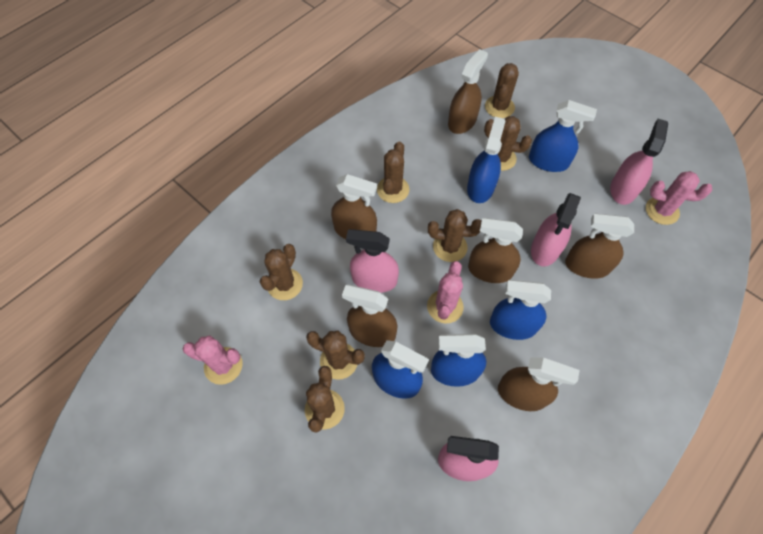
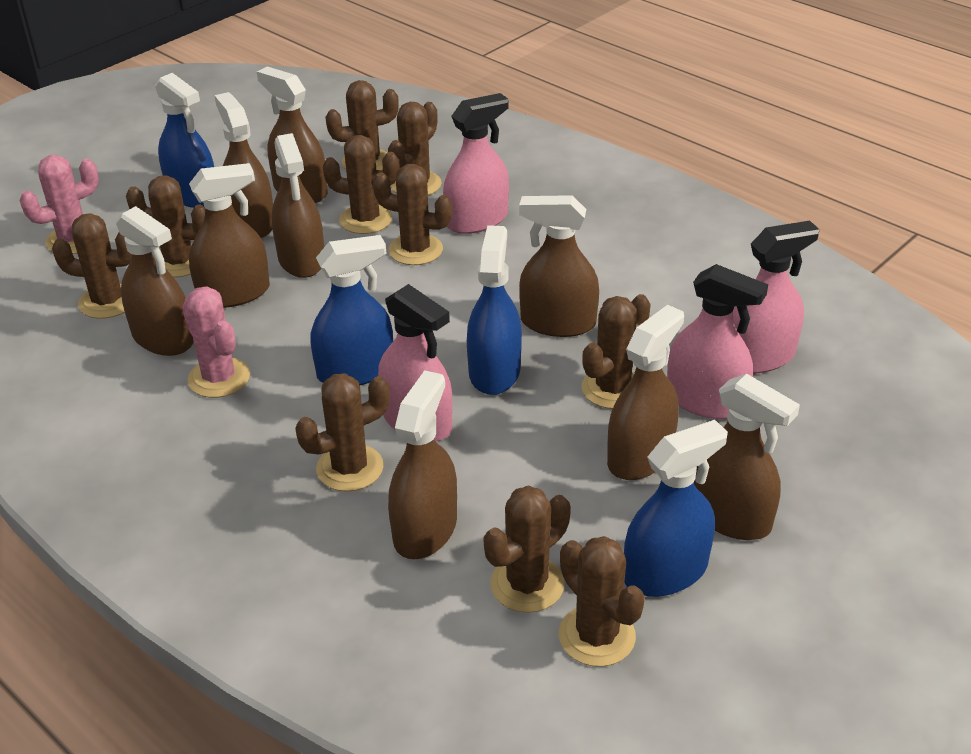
blue spray bottle: 5 -> 4
brown cactus: 7 -> 10
brown spray bottle: 6 -> 9
pink cactus: 3 -> 2

